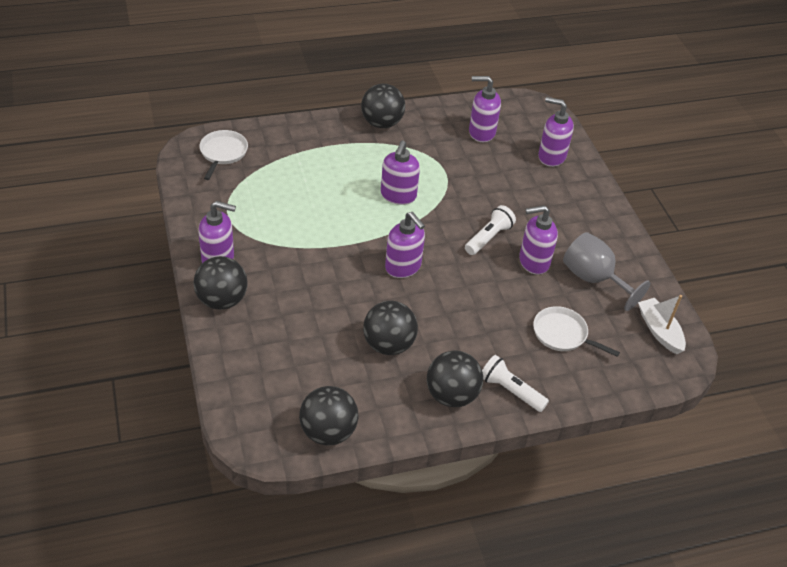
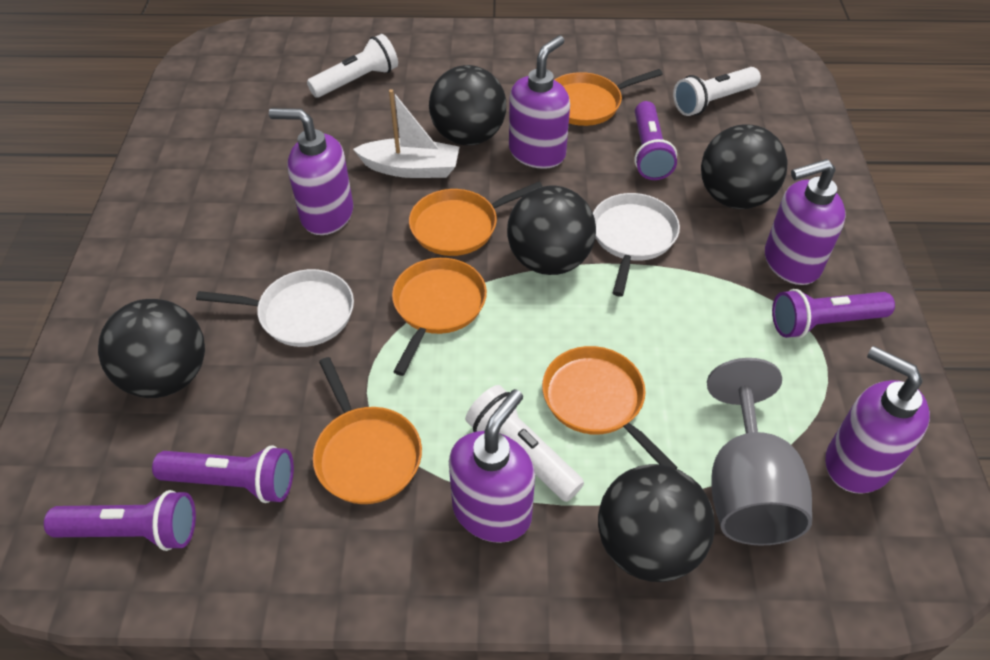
orange pan: 0 -> 5
purple flashlight: 0 -> 4
purple soap dispenser: 6 -> 5
white flashlight: 2 -> 3

